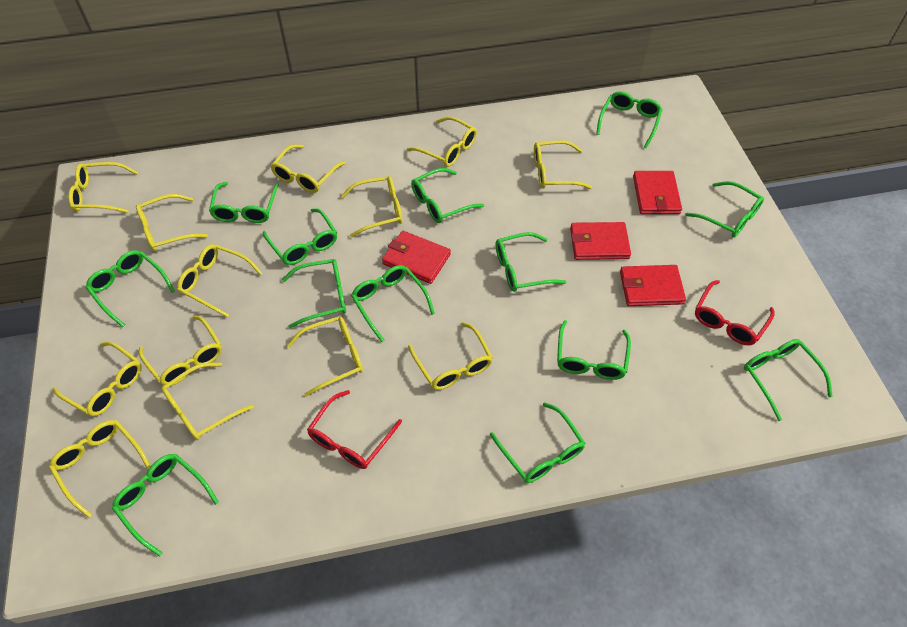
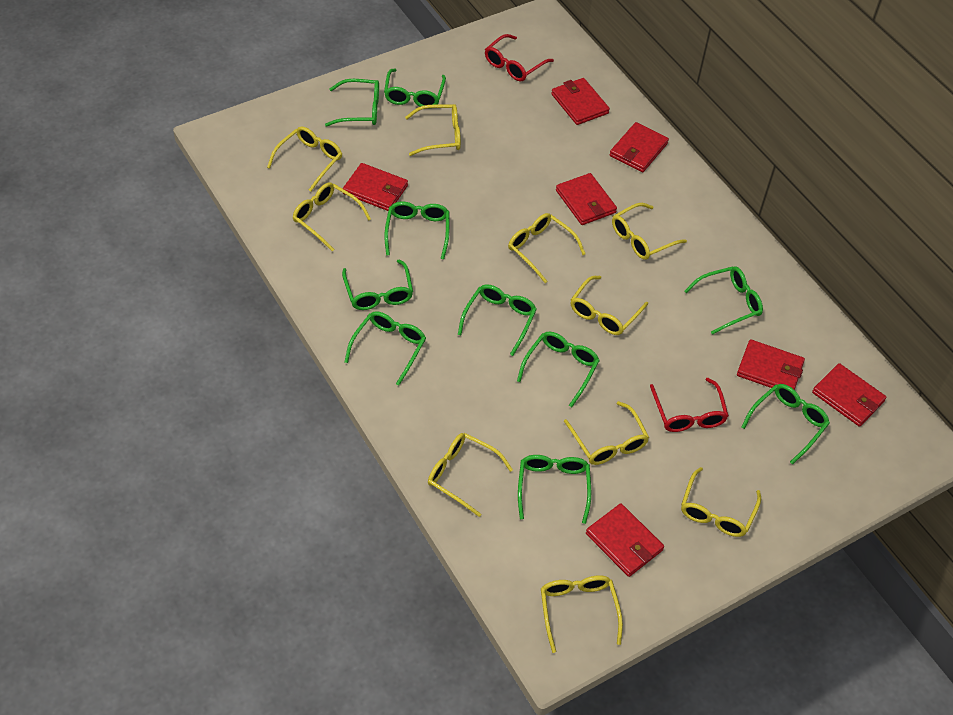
green glasses: 13 -> 10
red wallet: 4 -> 7
yellow glasses: 13 -> 10

